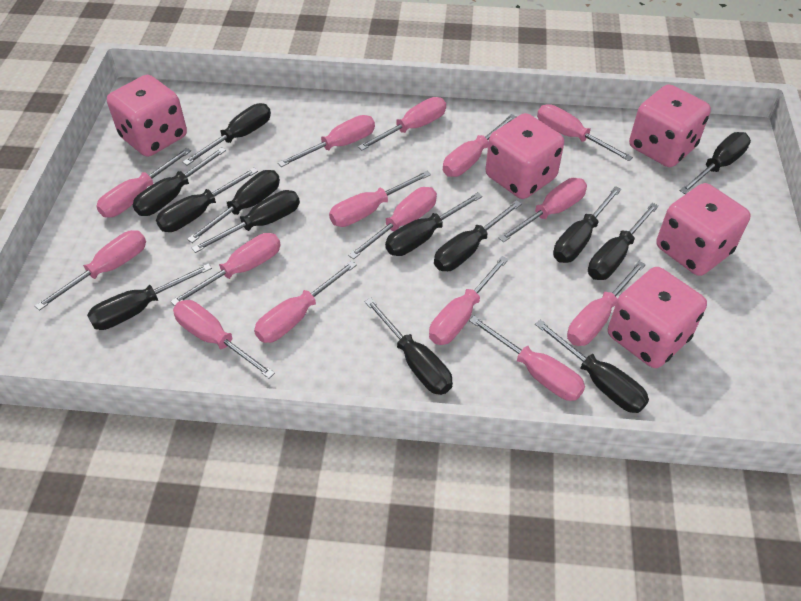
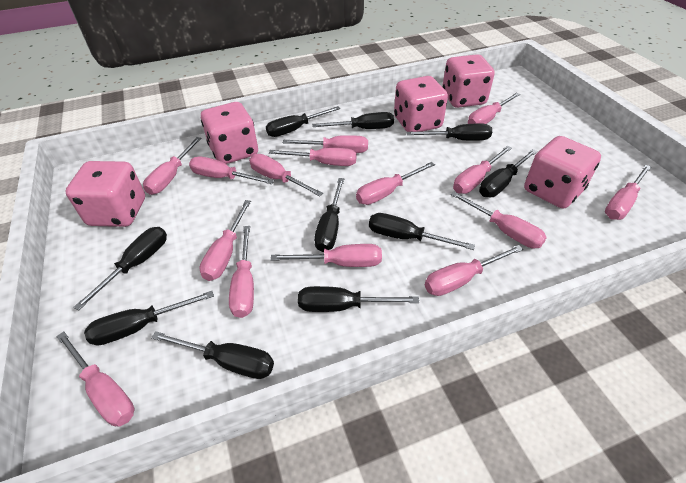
black screwdriver: 13 -> 10

